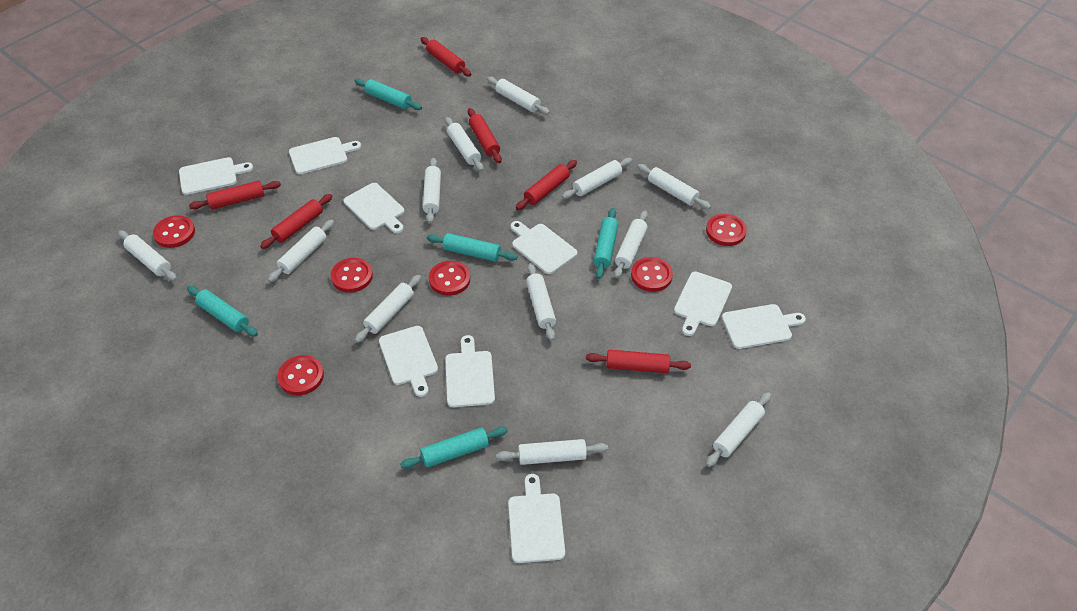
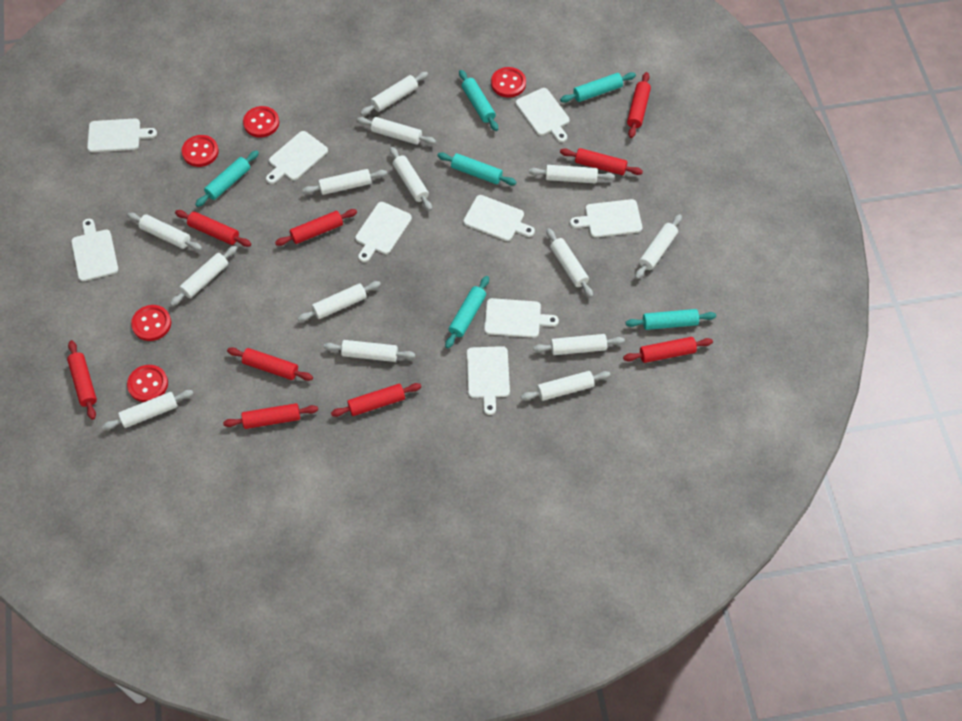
red button: 6 -> 5
red rolling pin: 6 -> 9
turquoise rolling pin: 5 -> 6
white rolling pin: 12 -> 14

